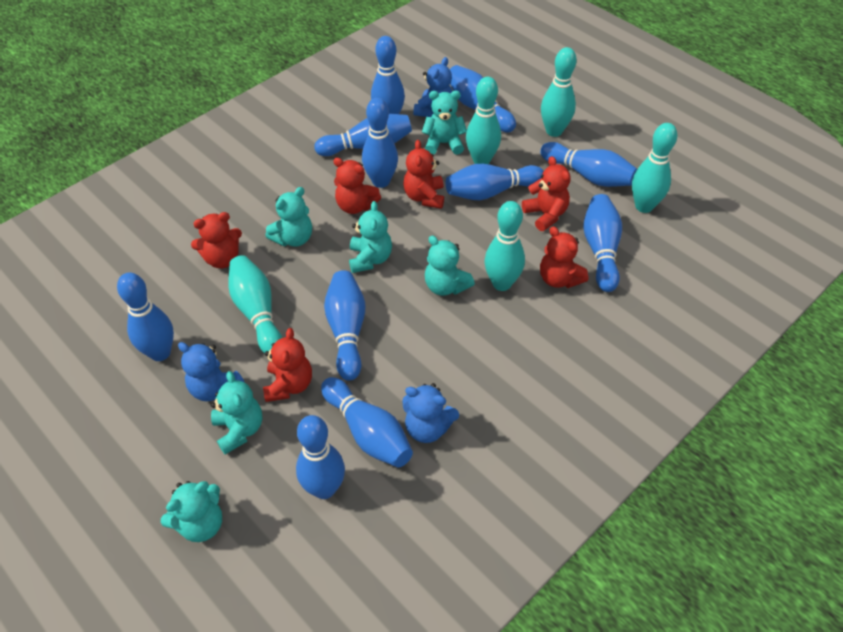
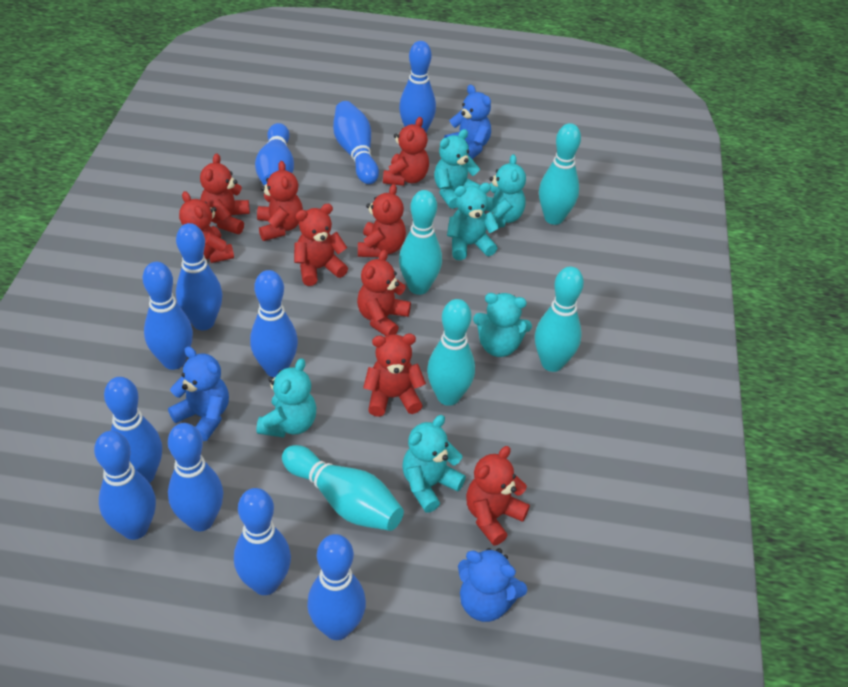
red teddy bear: 6 -> 9

